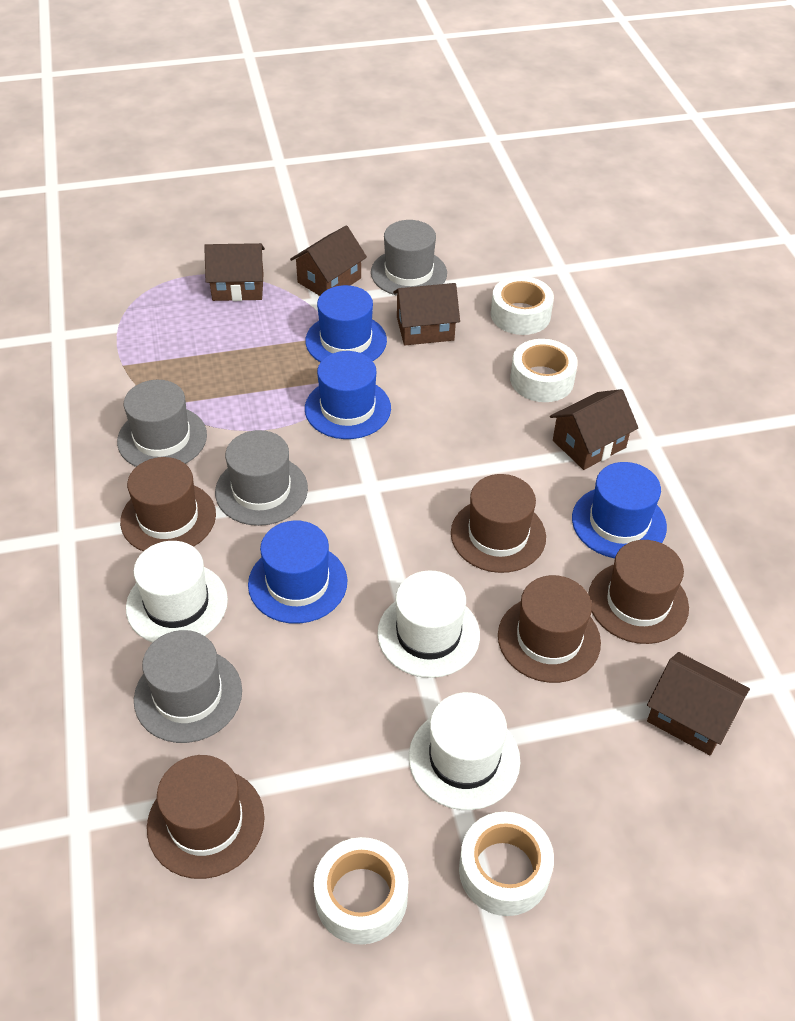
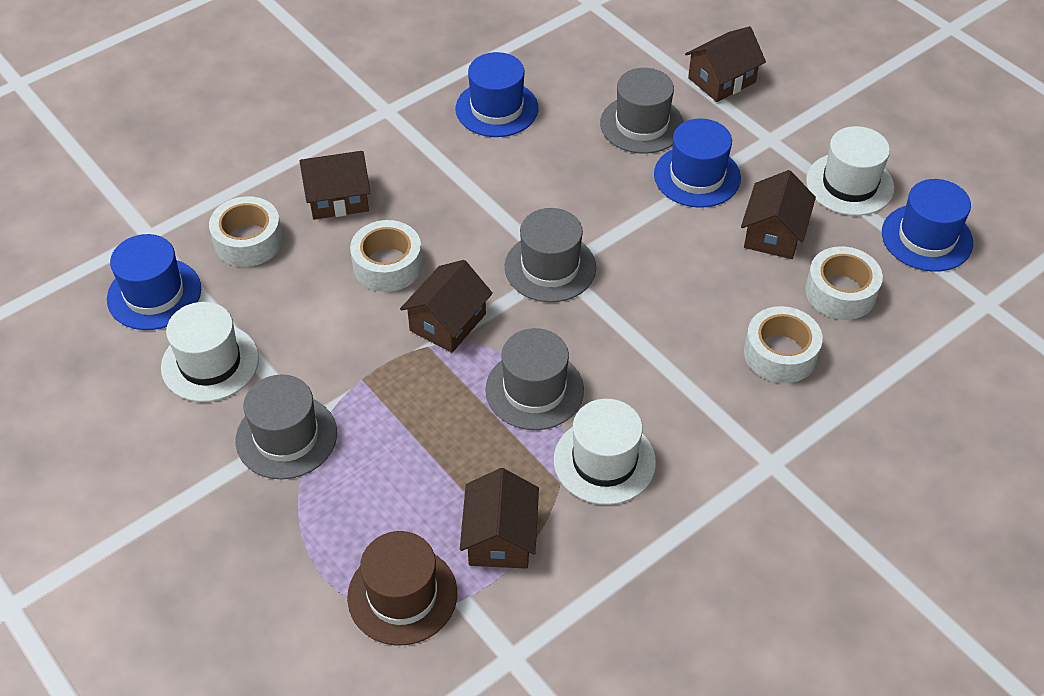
brown hat: 5 -> 1

